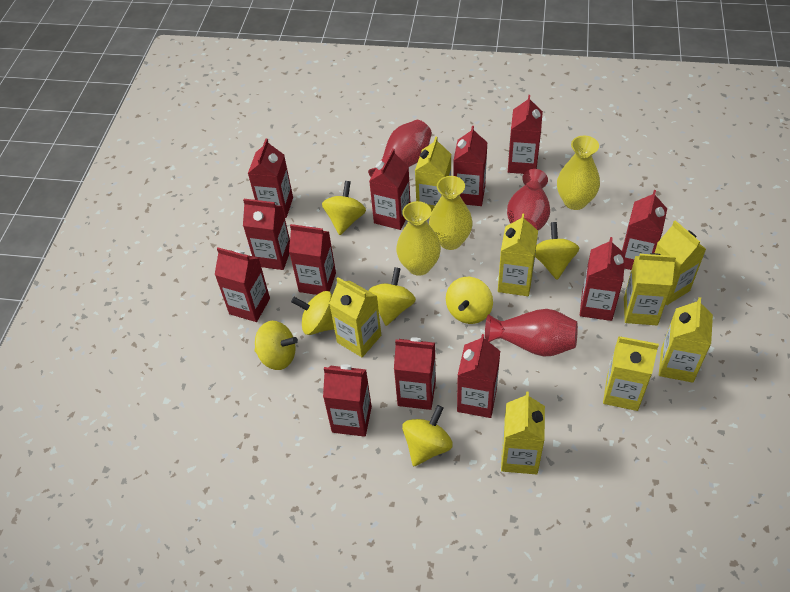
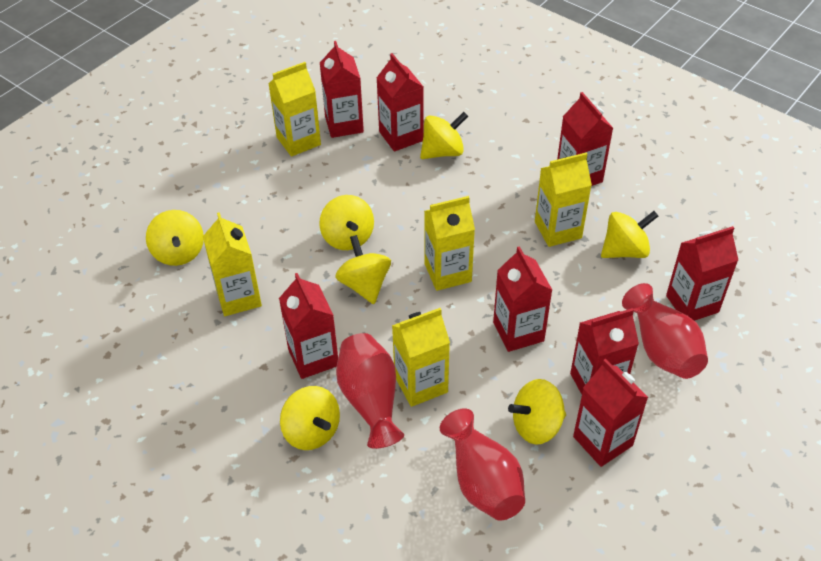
red carton: 12 -> 8
yellow carton: 8 -> 5
yellow vase: 3 -> 0

